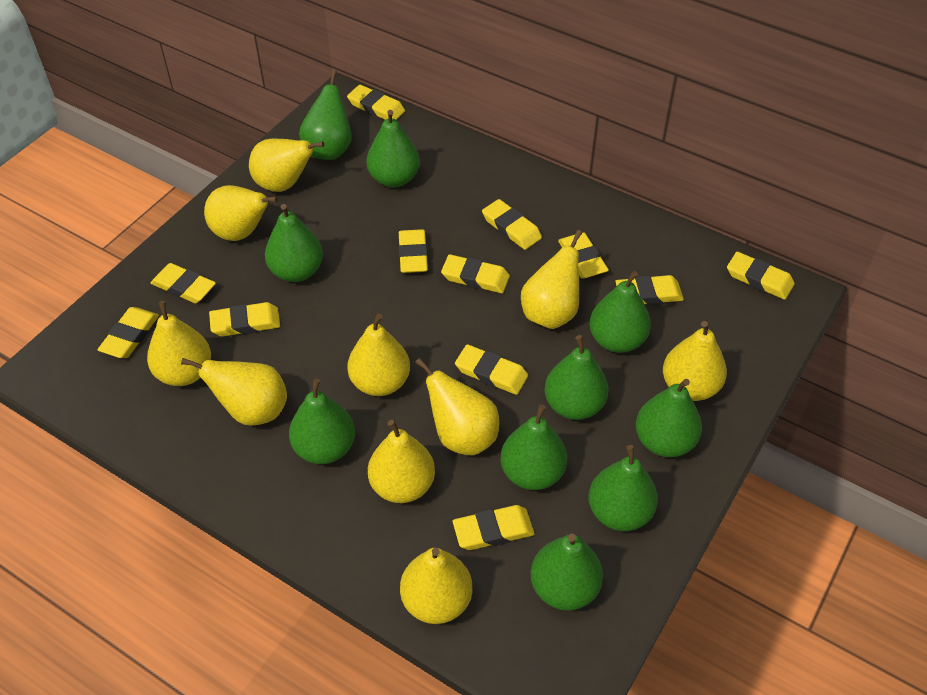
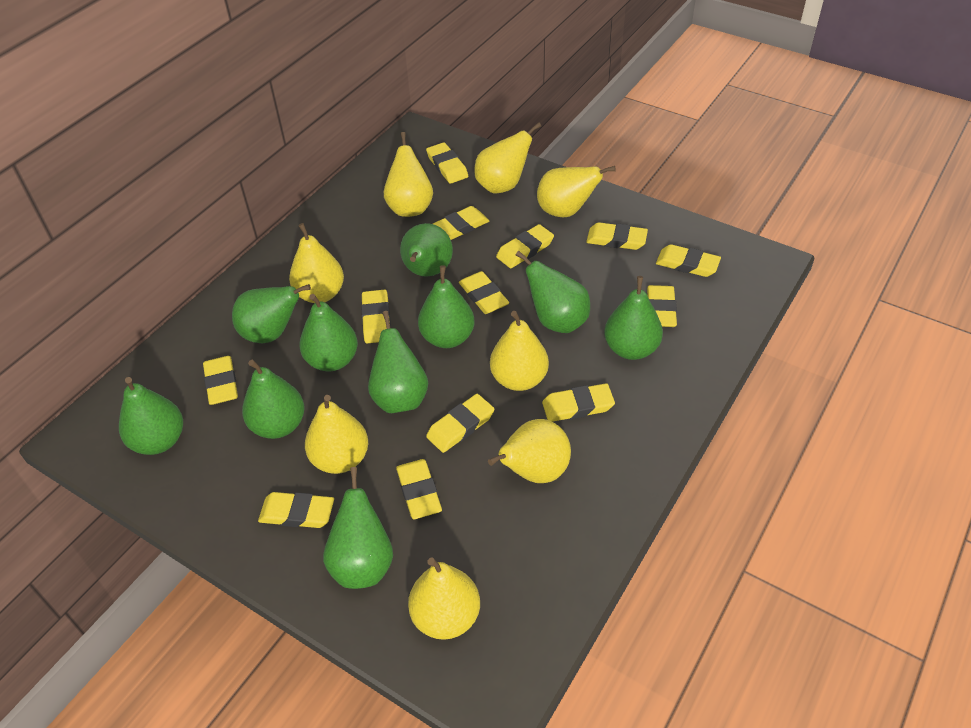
yellow eraser: 12 -> 13
yellow pear: 10 -> 8

